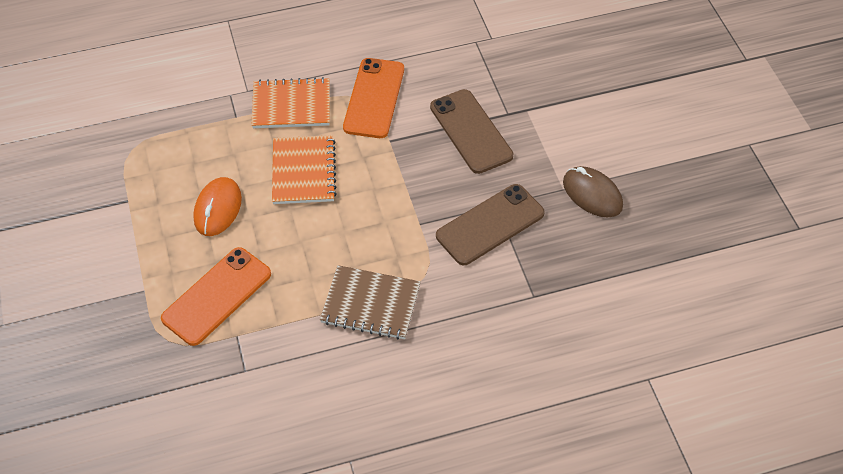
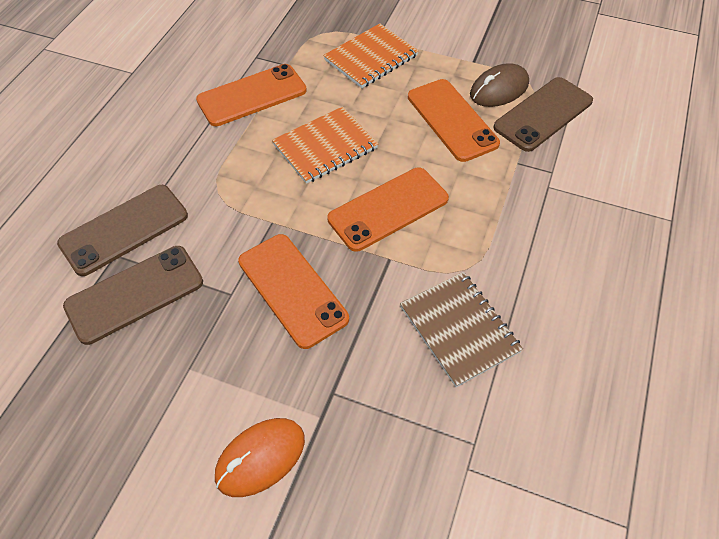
brown phone: 2 -> 3
orange phone: 2 -> 4

